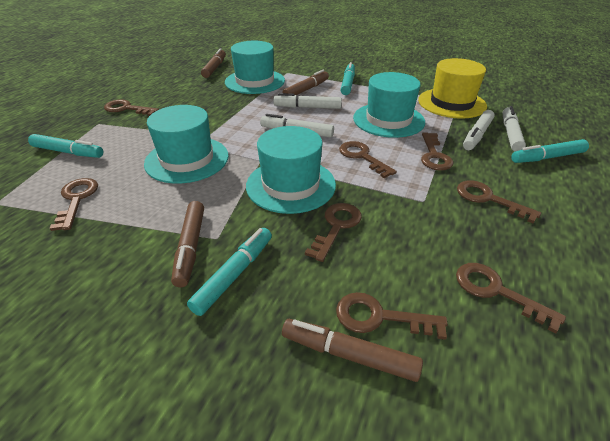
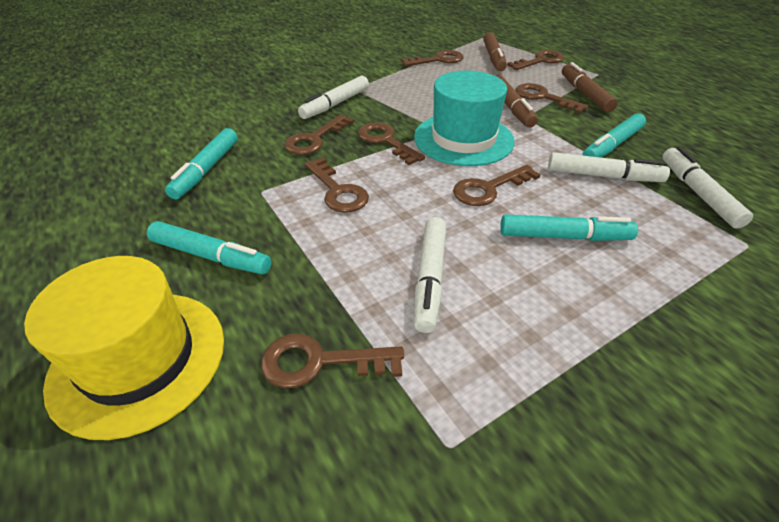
brown marker: 4 -> 3
turquoise hat: 4 -> 1

